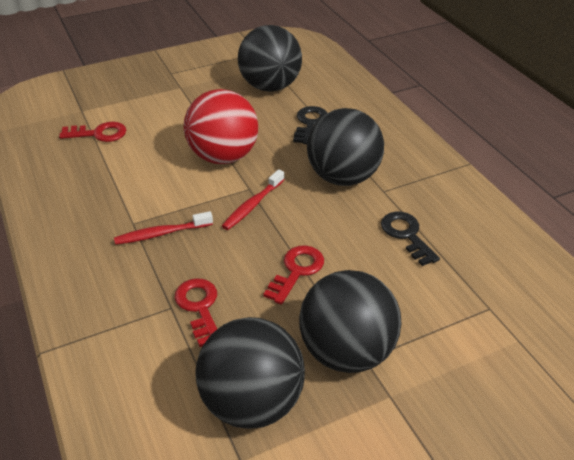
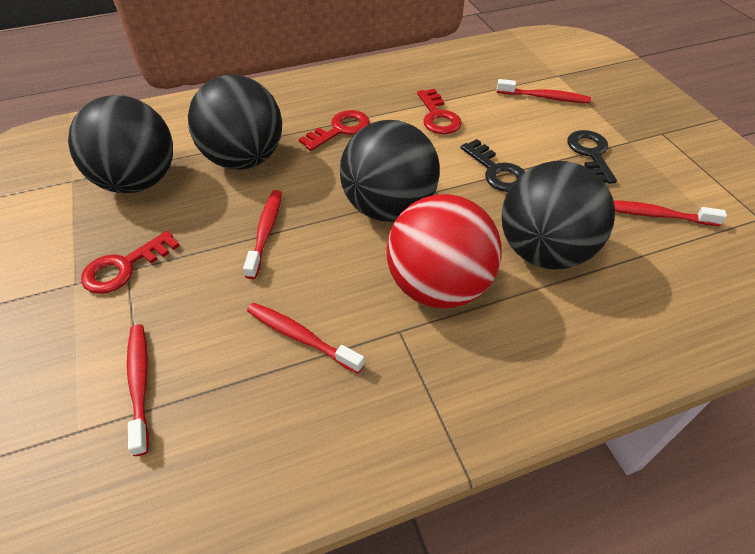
red toothbrush: 2 -> 5

